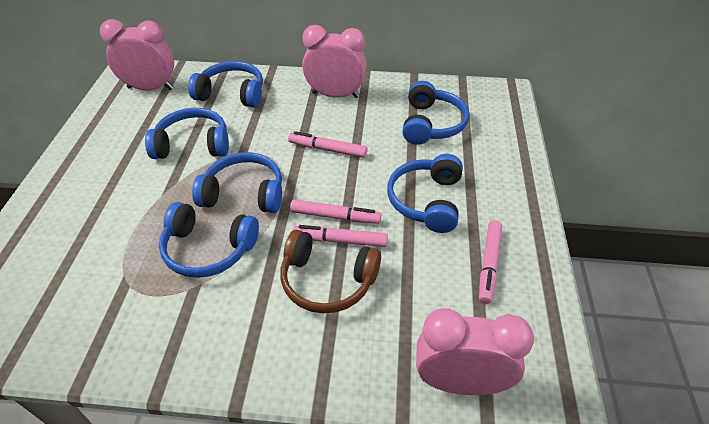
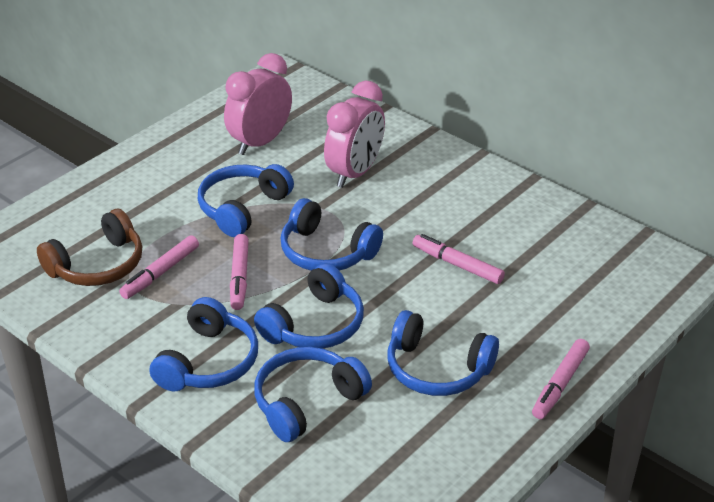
pink clock: 3 -> 2

